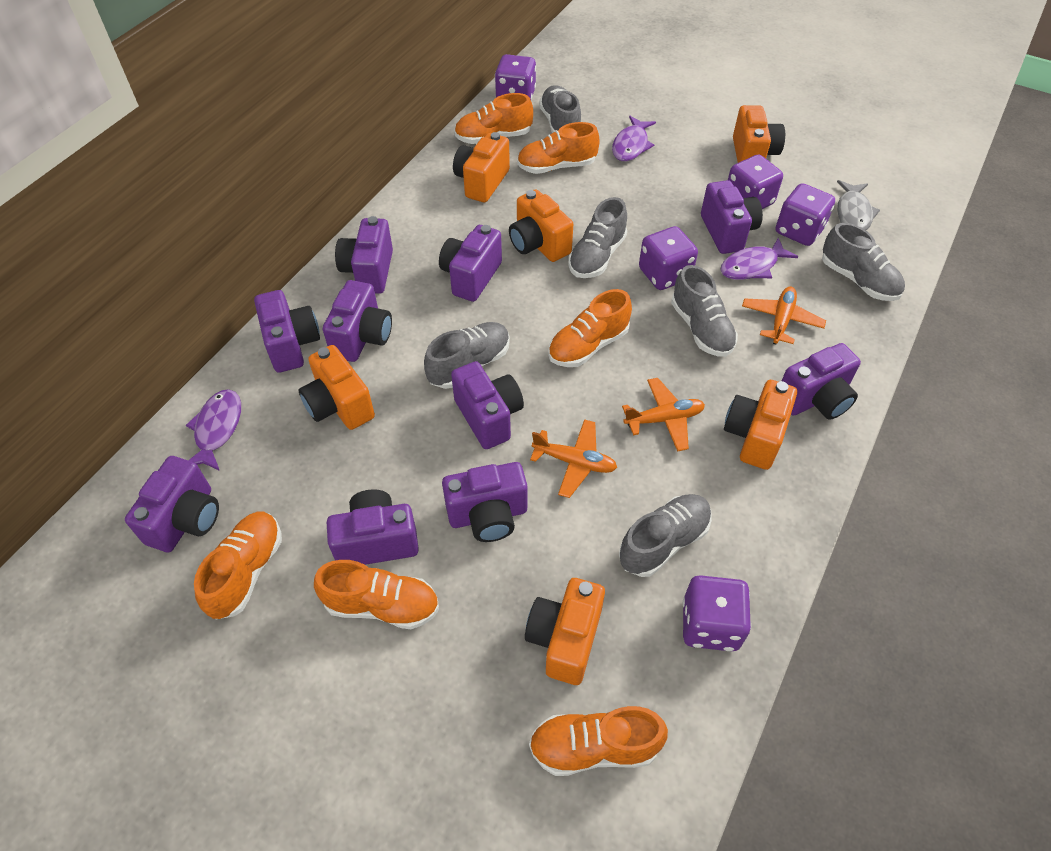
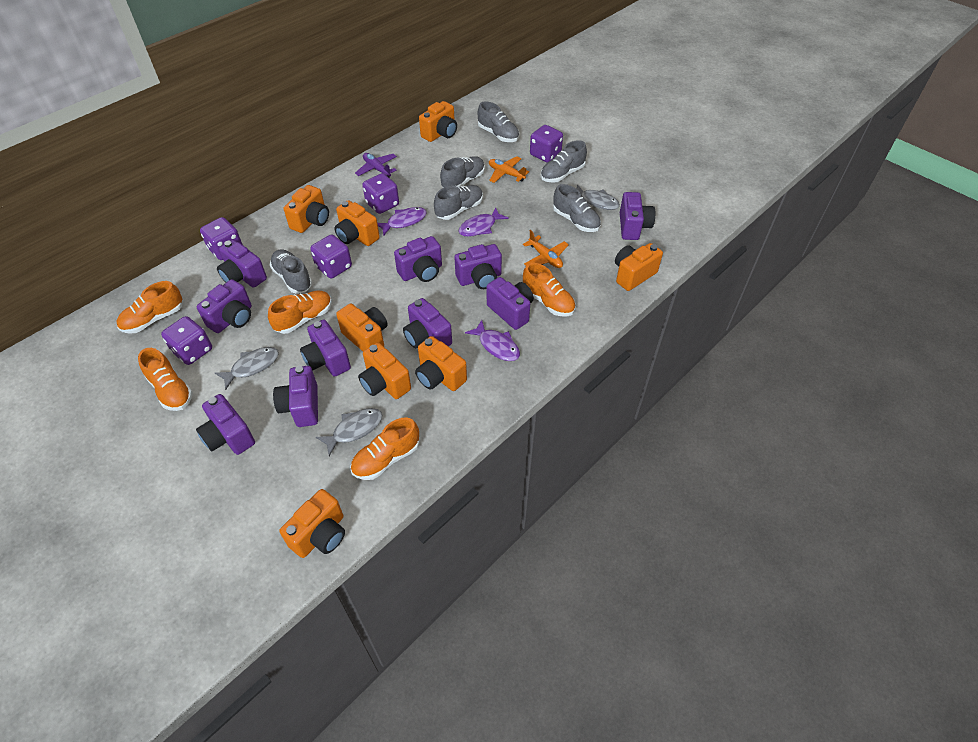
grey fish: 1 -> 3
orange camera: 6 -> 8
orange plane: 3 -> 2
orange shoe: 6 -> 5
purple plane: 0 -> 1

